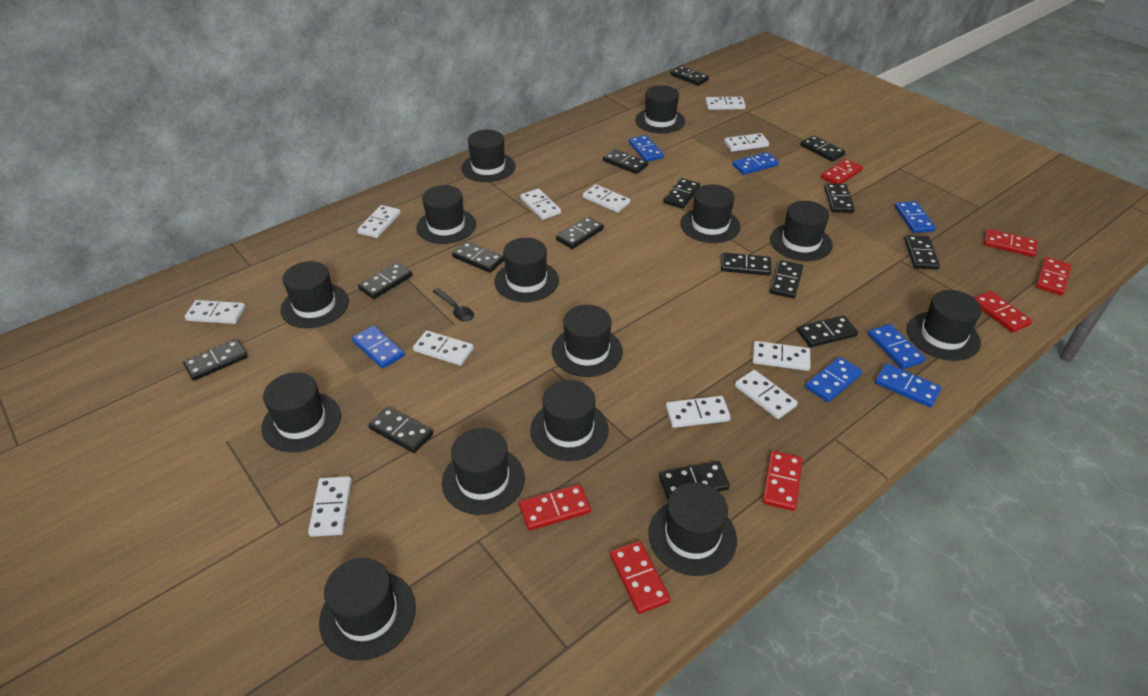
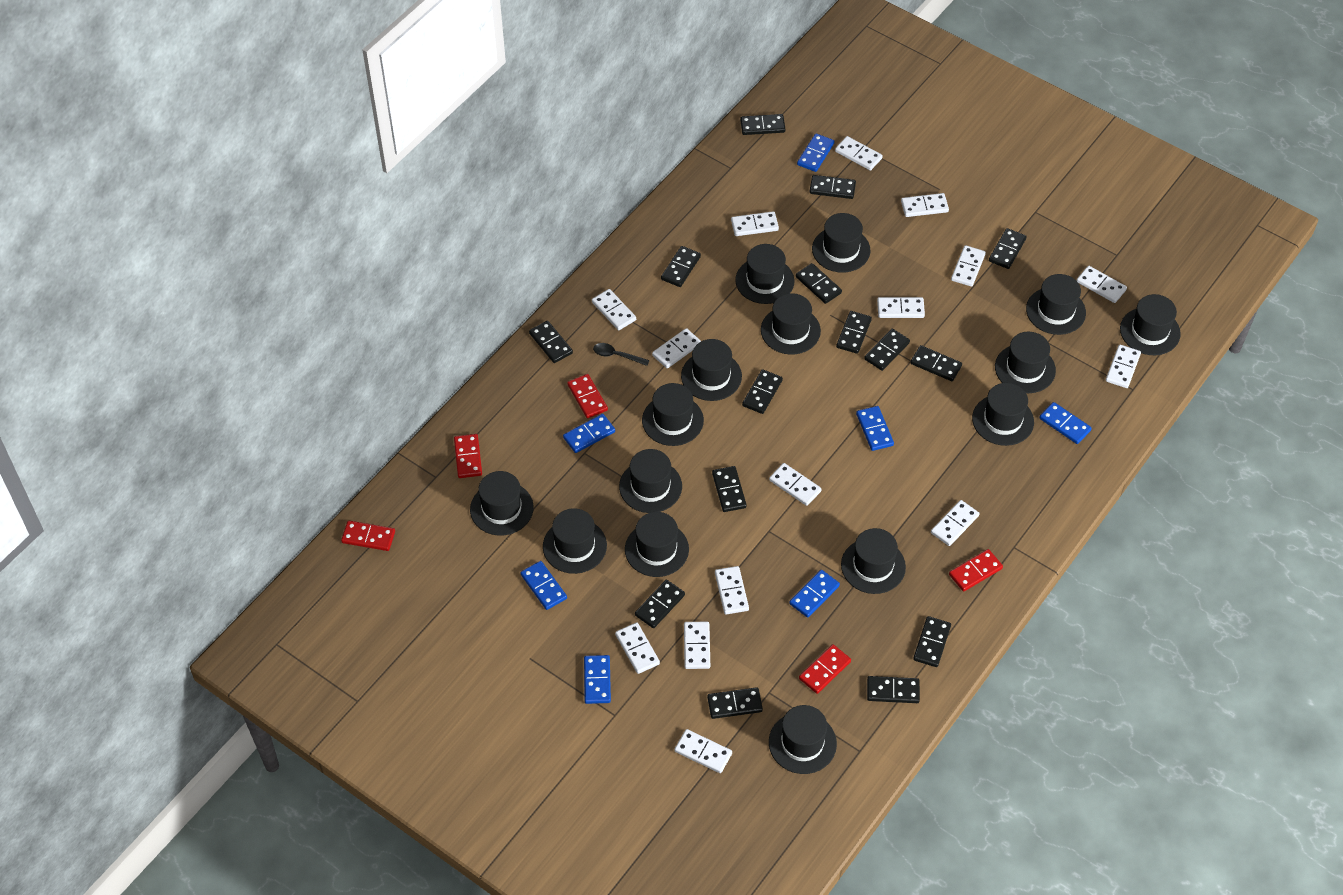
black hat: 14 -> 15
red domino: 7 -> 5
white domino: 11 -> 15

